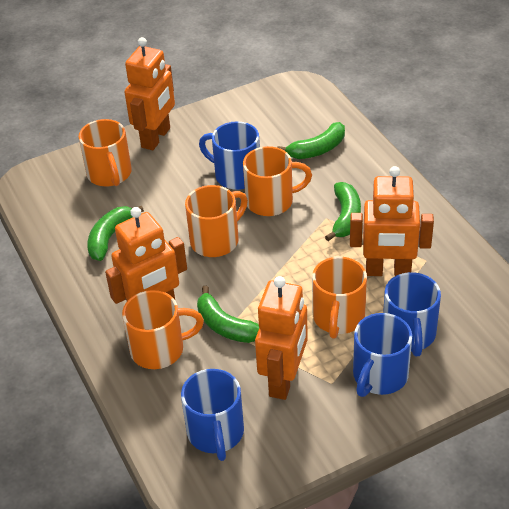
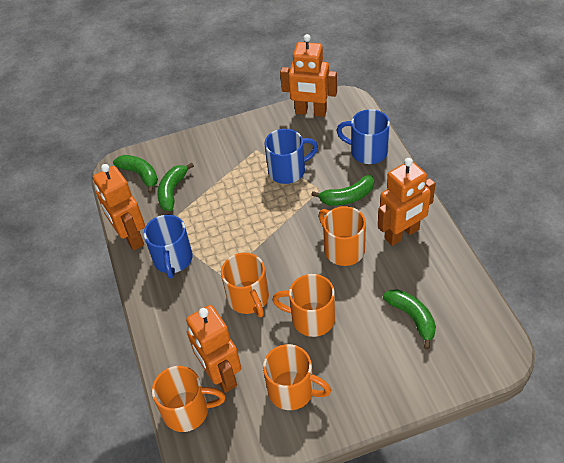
blue mug: 4 -> 3

